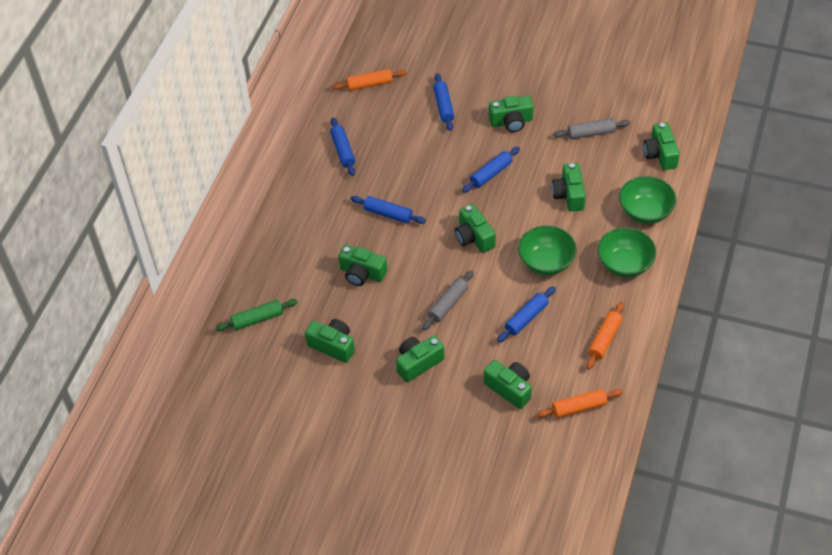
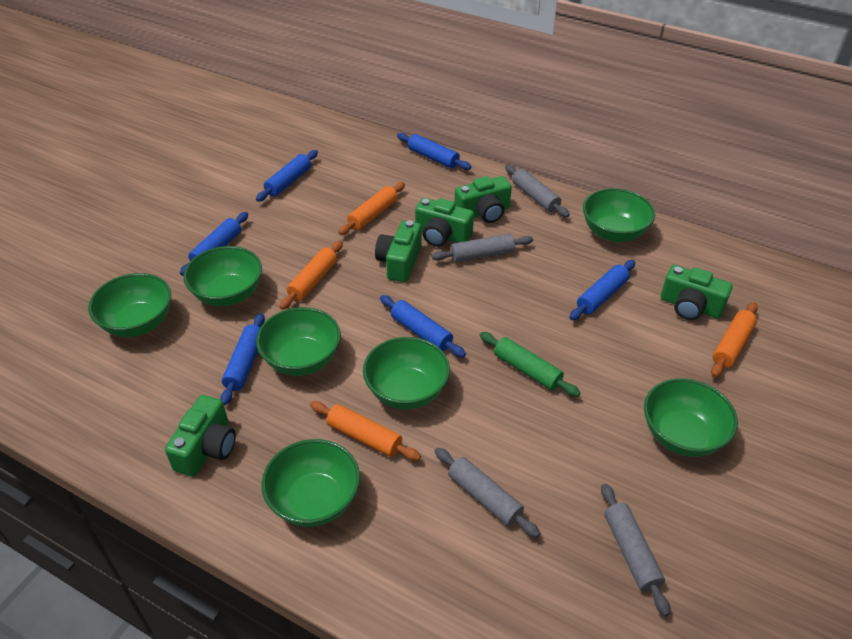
blue rolling pin: 5 -> 6
green bowl: 3 -> 7
green camera: 8 -> 5
grey rolling pin: 2 -> 4
orange rolling pin: 3 -> 4

